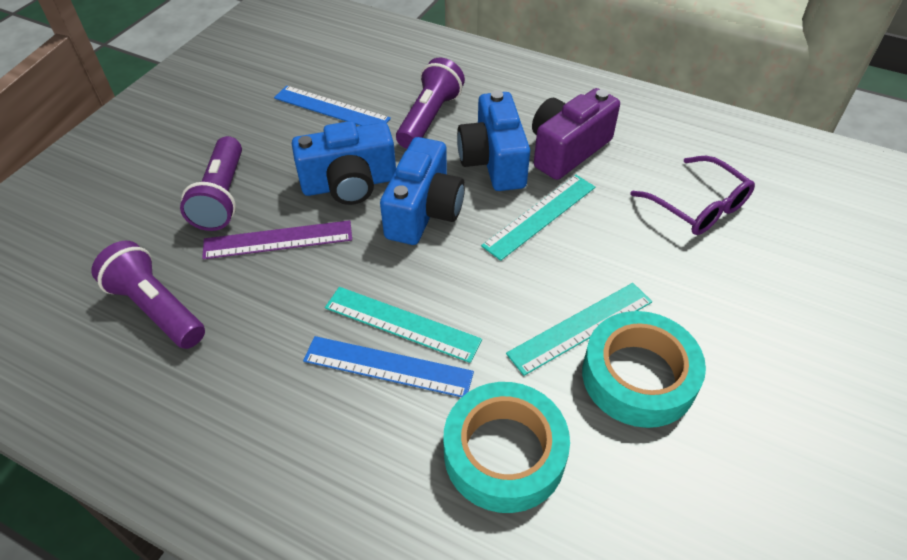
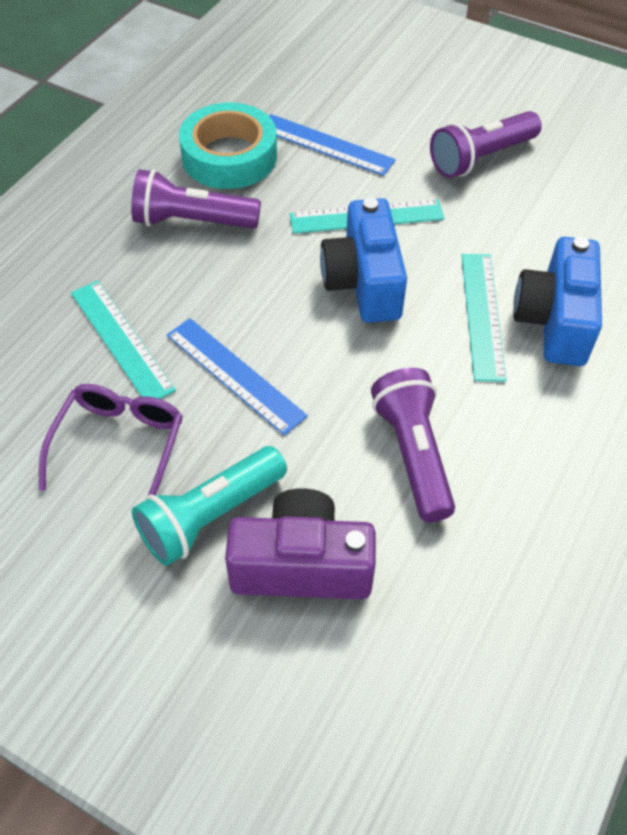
blue camera: 3 -> 2
purple ruler: 1 -> 0
turquoise flashlight: 0 -> 1
turquoise tape: 2 -> 1

